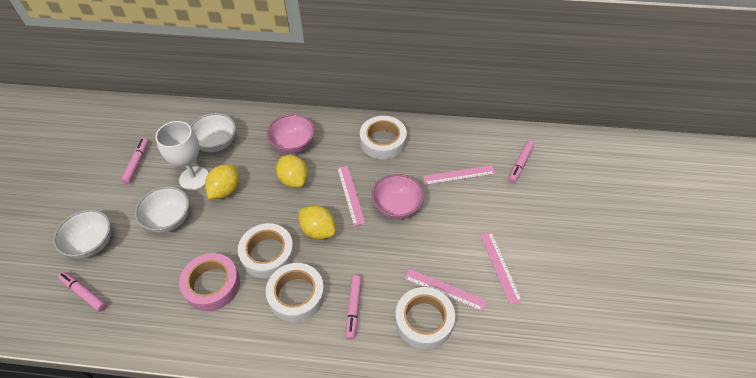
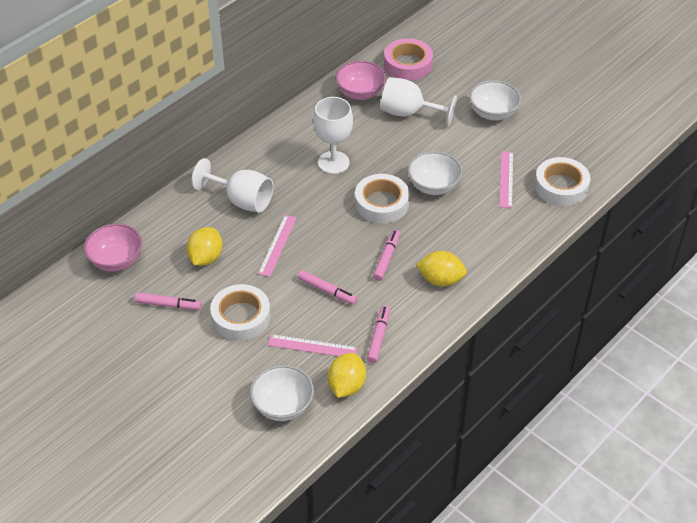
pink ruler: 4 -> 3
white goblet: 1 -> 3
white tape: 4 -> 3

